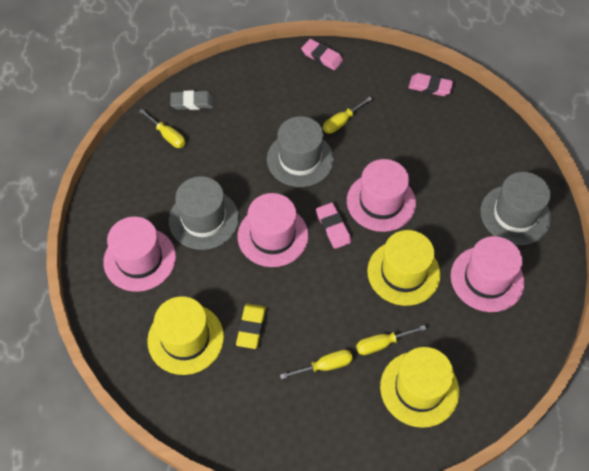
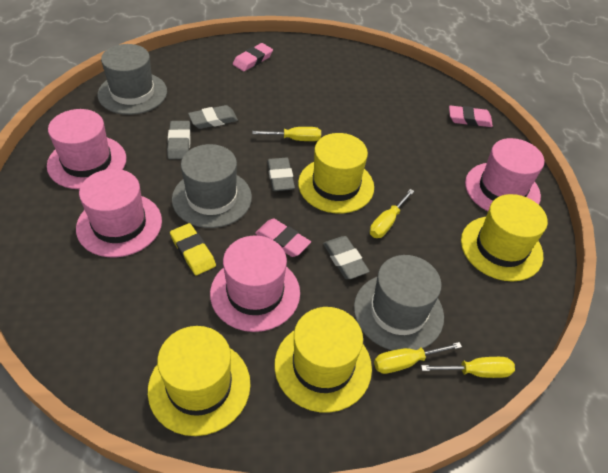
grey eraser: 1 -> 4
yellow hat: 3 -> 4

